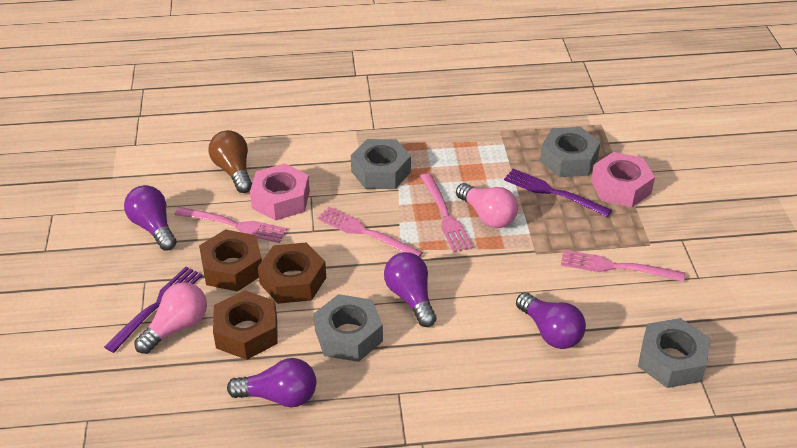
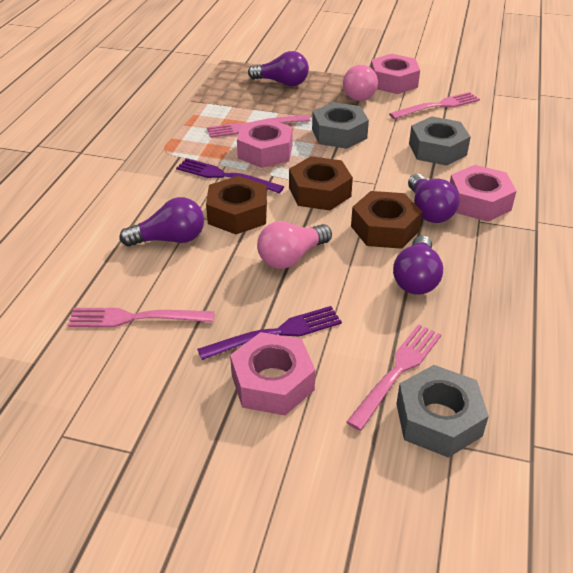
brown light bulb: 1 -> 0
grey nut: 4 -> 3
pink nut: 2 -> 4

